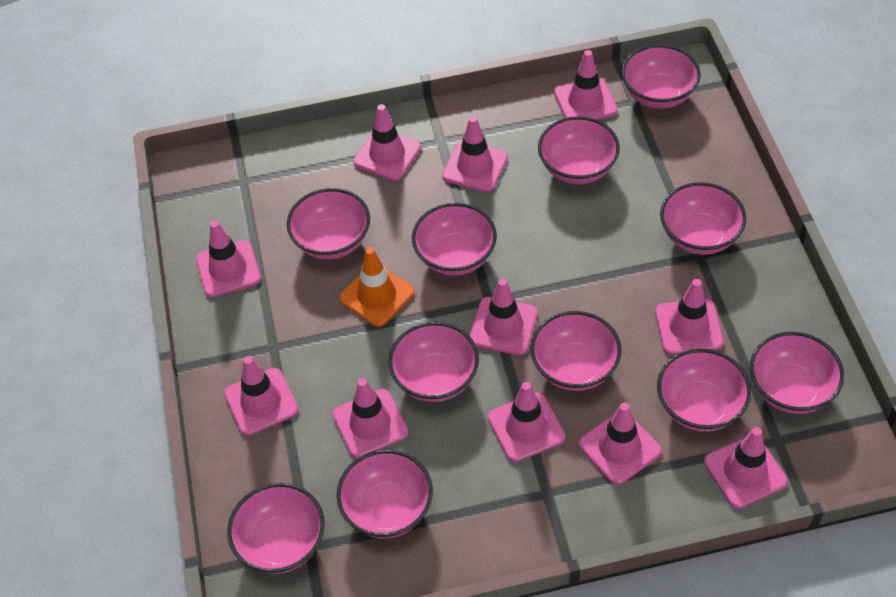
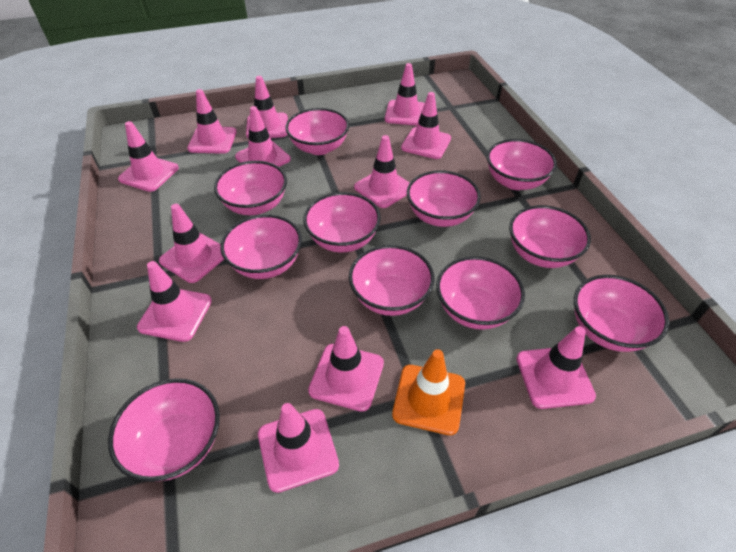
pink traffic cone: 11 -> 12

